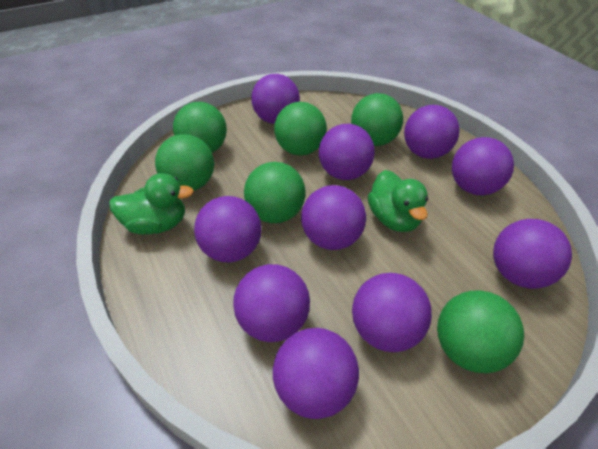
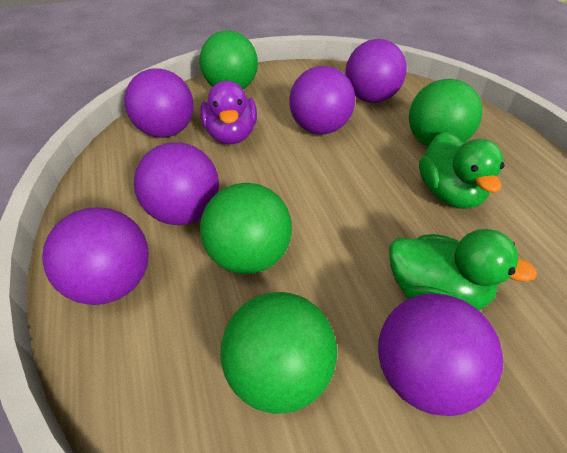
green ball: 6 -> 4
purple ball: 10 -> 6
purple duck: 0 -> 1

